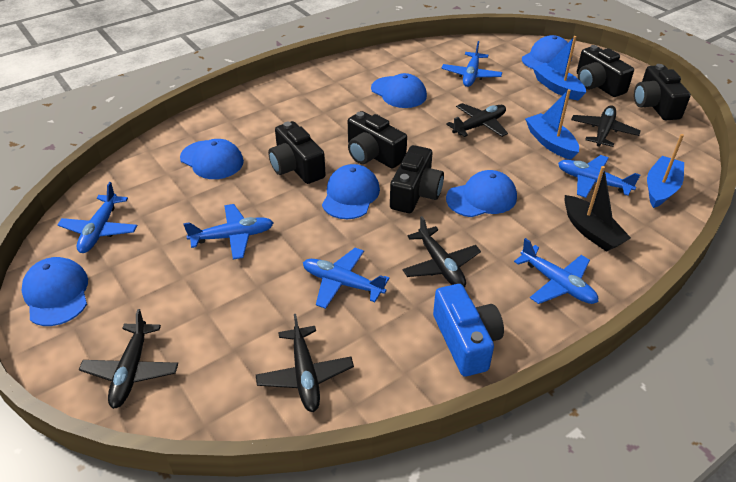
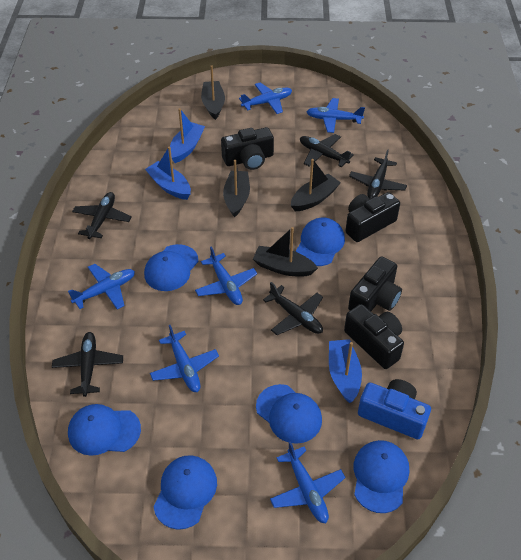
black boat: 1 -> 4
black camera: 5 -> 4

